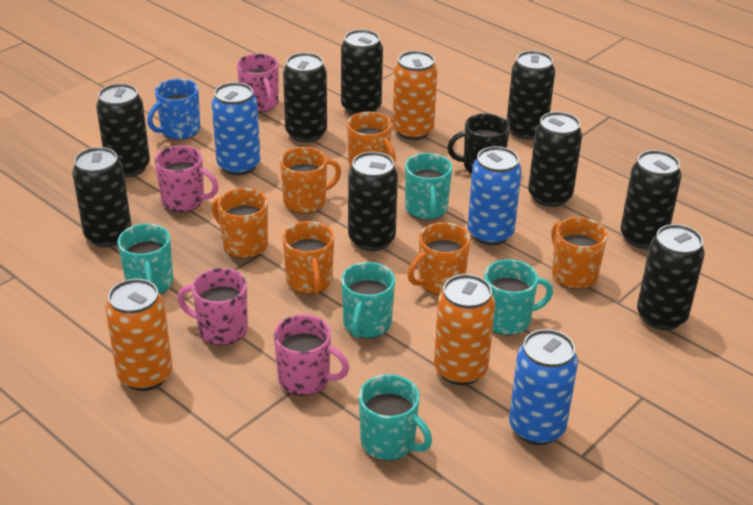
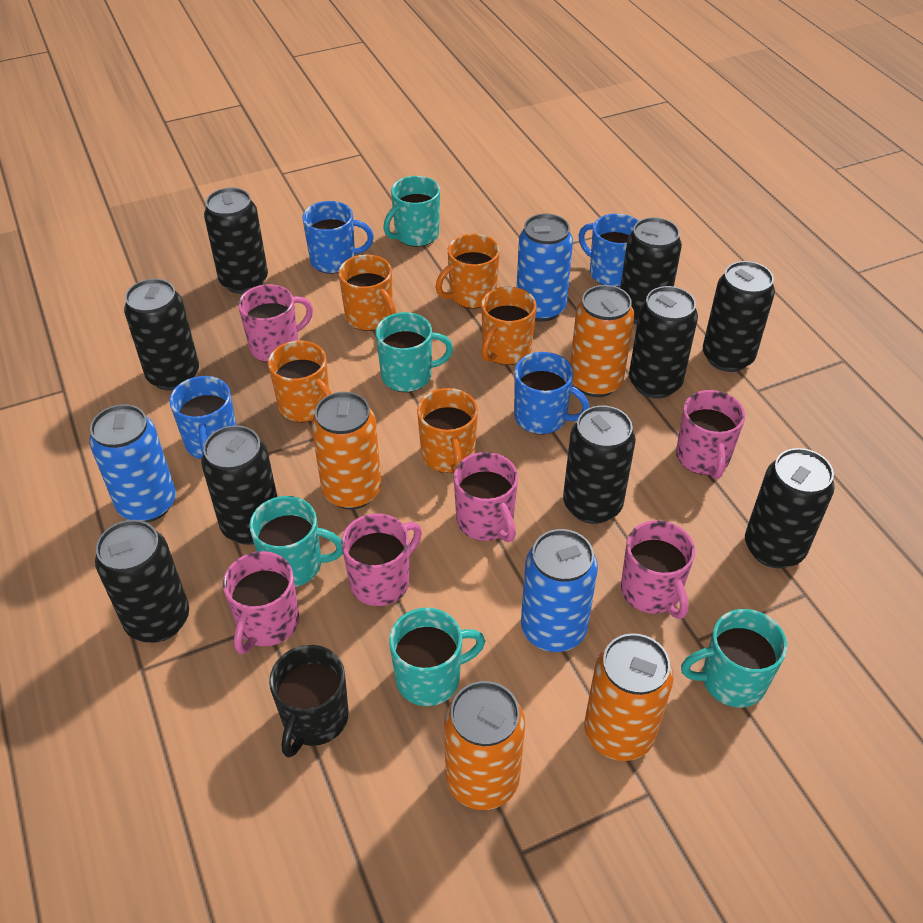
blue mug: 1 -> 4
orange can: 3 -> 4
orange mug: 6 -> 5
pink mug: 4 -> 6

